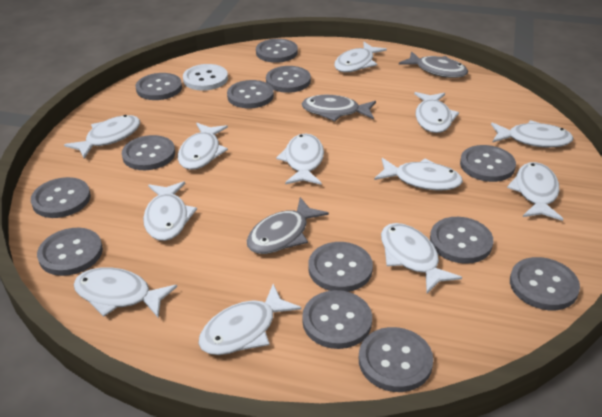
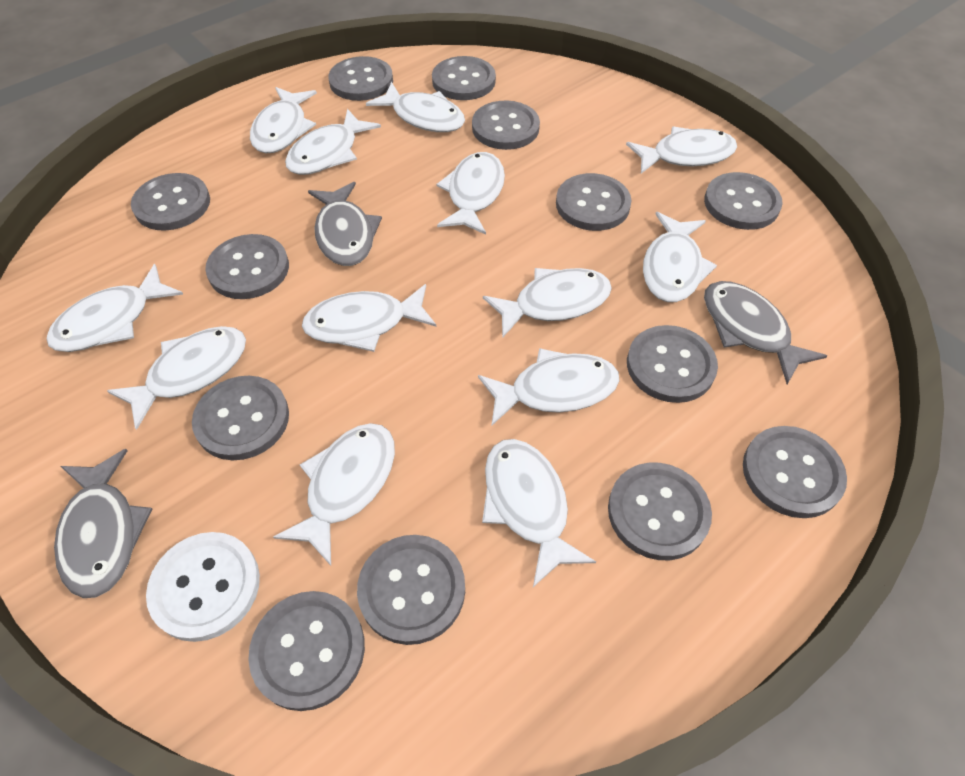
white fish: 12 -> 13

